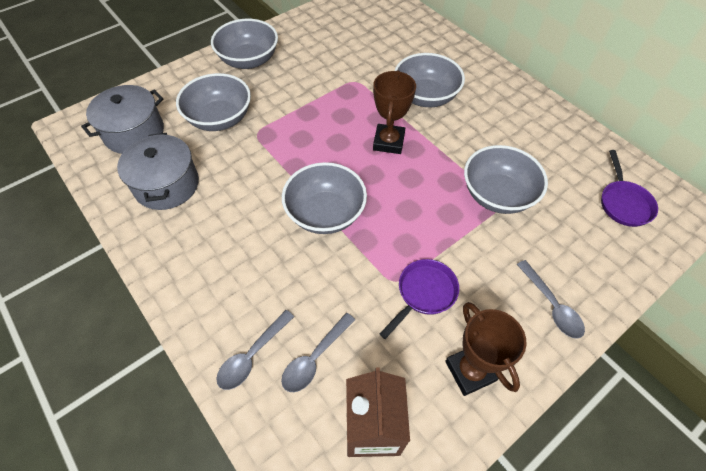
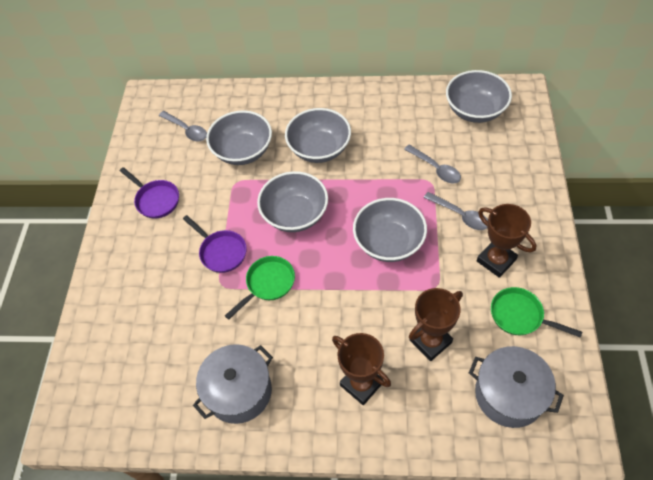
brown carton: 1 -> 0
brown trophy: 2 -> 3
green pan: 0 -> 2

